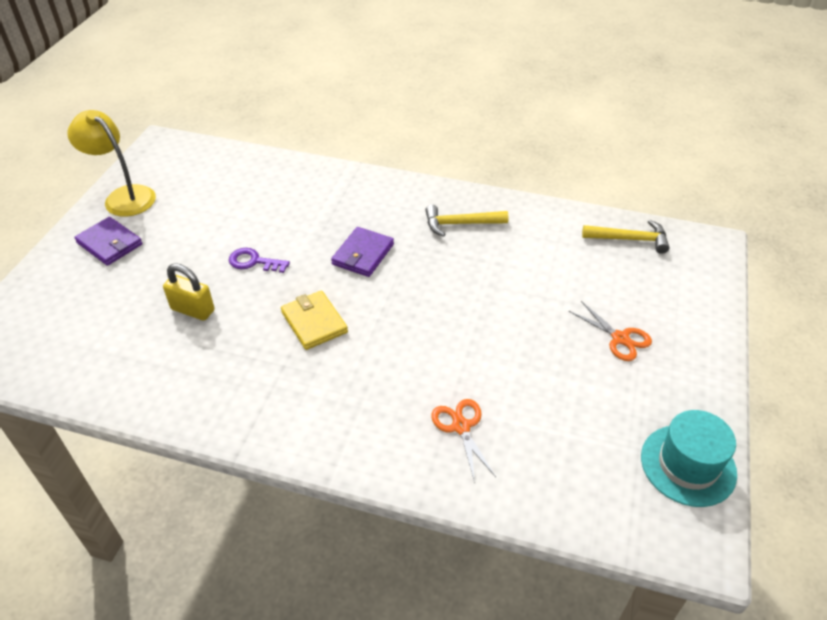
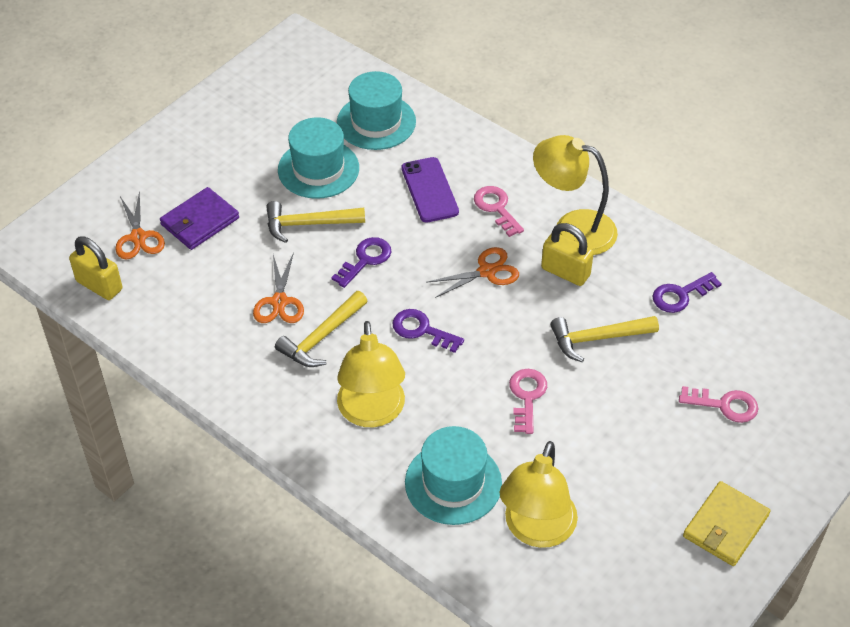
orange scissors: 2 -> 3
pink key: 0 -> 3
purple key: 1 -> 3
purple phone: 0 -> 1
purple wallet: 2 -> 1
turquoise hat: 1 -> 3
yellow hammer: 2 -> 3
yellow lamp: 1 -> 3
yellow padlock: 1 -> 2

